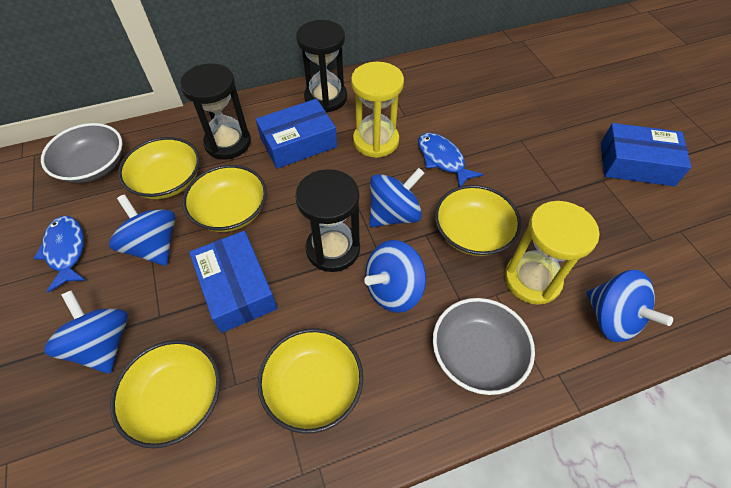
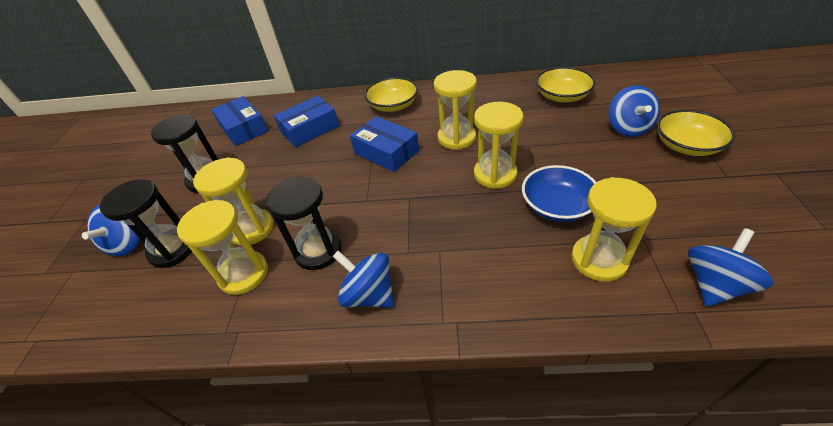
blue bowl: 0 -> 1
blue fish: 2 -> 0
blue spinning top: 5 -> 4
grey bowl: 2 -> 0
yellow bowl: 5 -> 3
yellow hourglass: 2 -> 5

